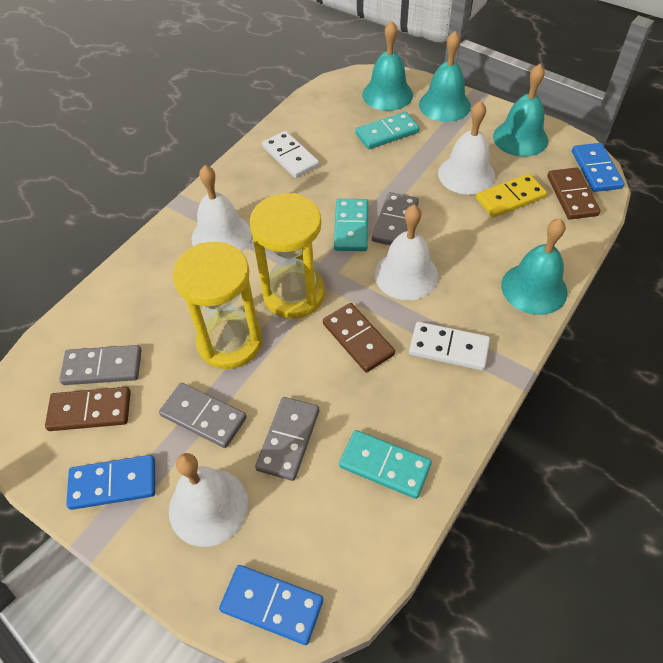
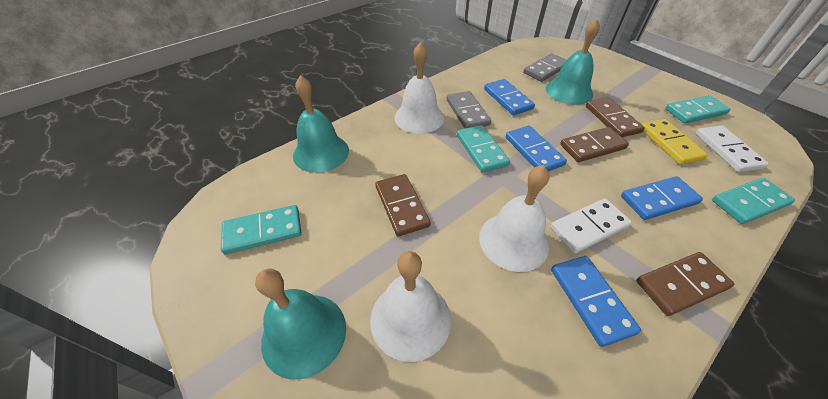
blue domino: 3 -> 4
brown domino: 3 -> 4
grey domino: 4 -> 2
turquoise bell: 4 -> 3
turquoise domino: 3 -> 4
white bell: 4 -> 3
yellow hourglass: 2 -> 0

